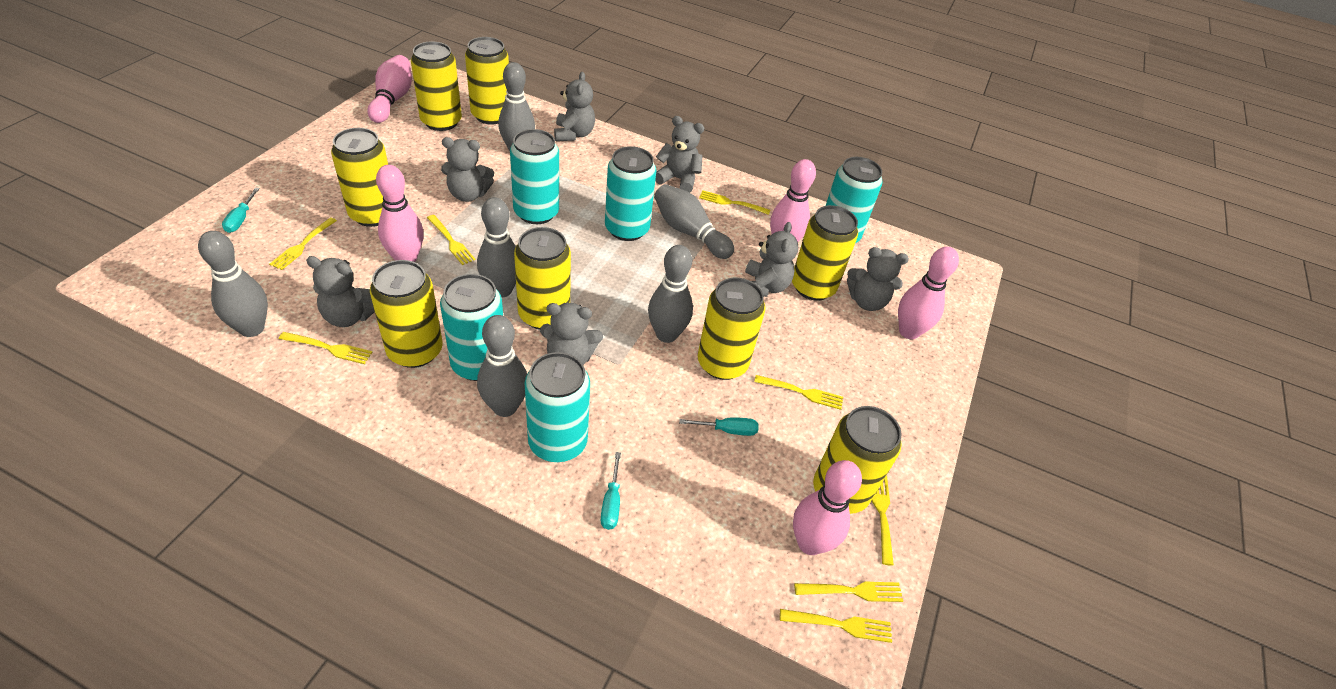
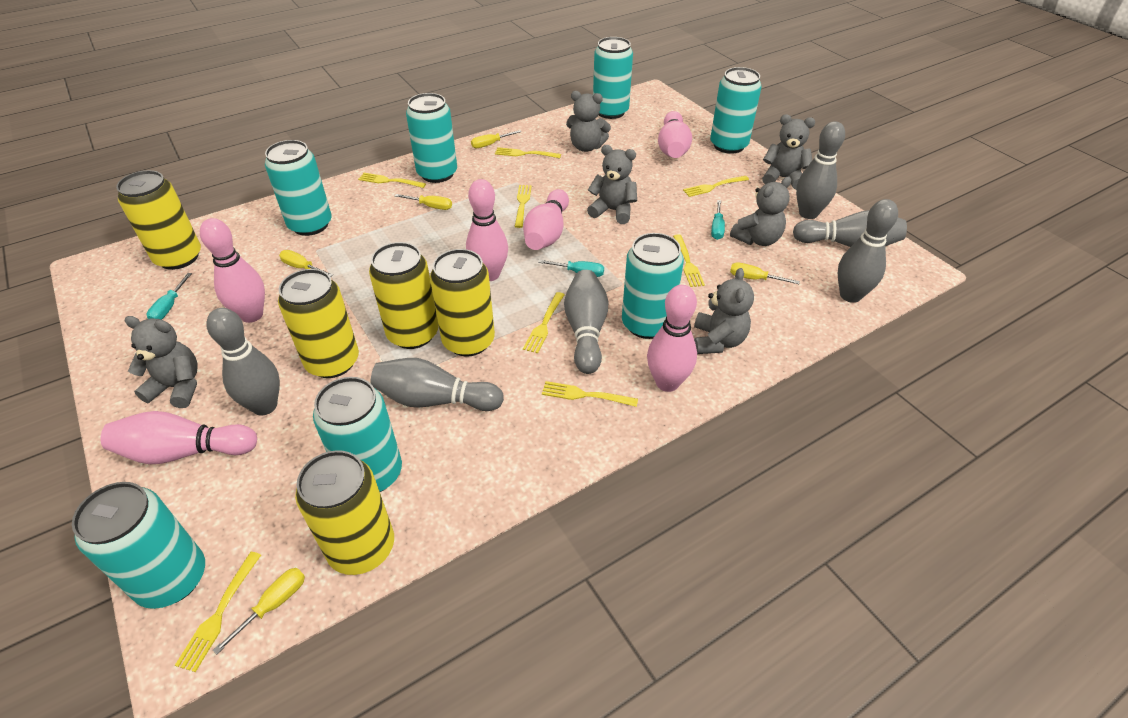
grey teddy bear: 7 -> 6
pink bowling pin: 5 -> 6
turquoise can: 5 -> 7
yellow can: 8 -> 5
yellow screwdriver: 0 -> 5

